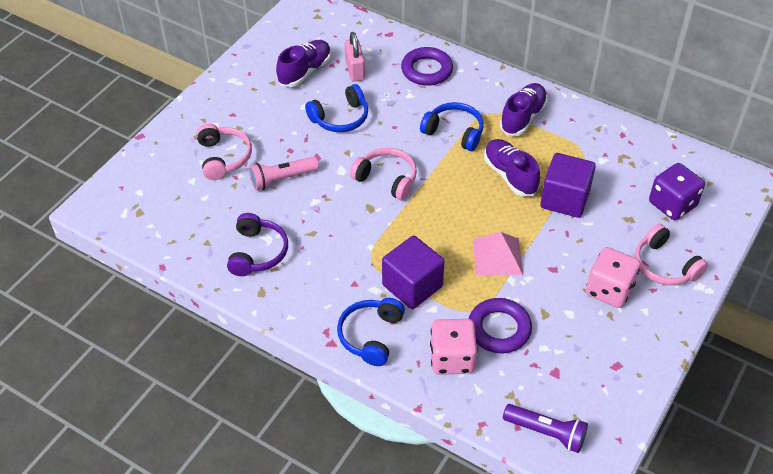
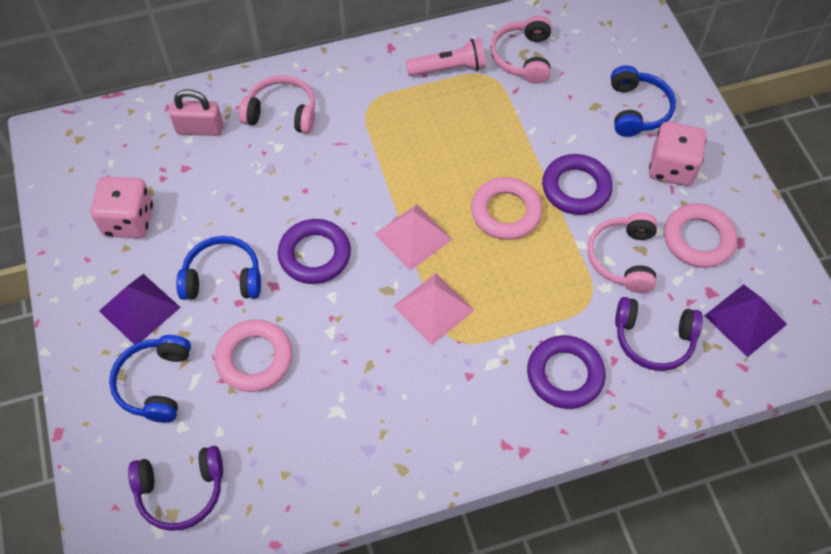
pink pyramid: 1 -> 2
pink ring: 0 -> 3
purple cube: 2 -> 0
purple dice: 1 -> 0
purple flashlight: 1 -> 0
purple headphones: 1 -> 2
purple pyramid: 0 -> 2
purple ring: 2 -> 3
purple shoe: 3 -> 0

